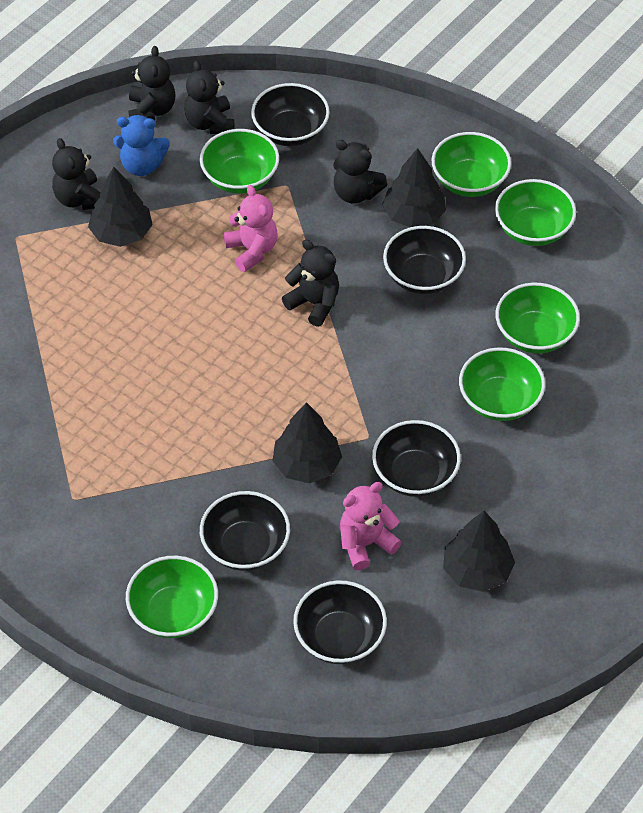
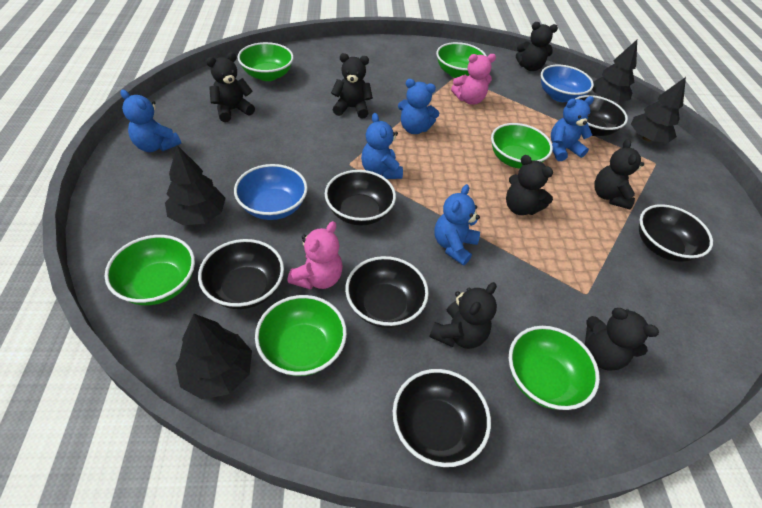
black bowl: 5 -> 6
black teddy bear: 5 -> 7
blue bowl: 0 -> 2
blue teddy bear: 1 -> 5

